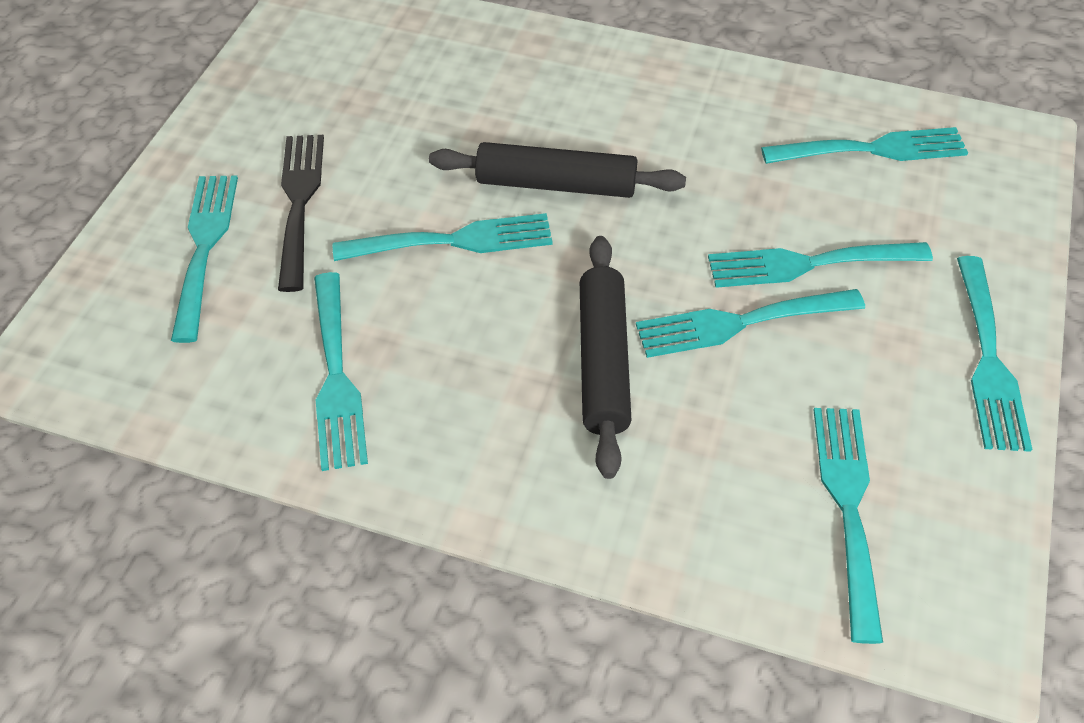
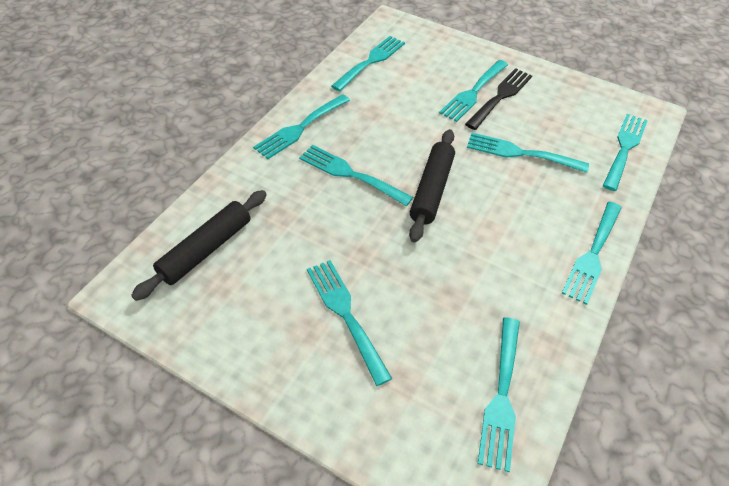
turquoise fork: 8 -> 9

